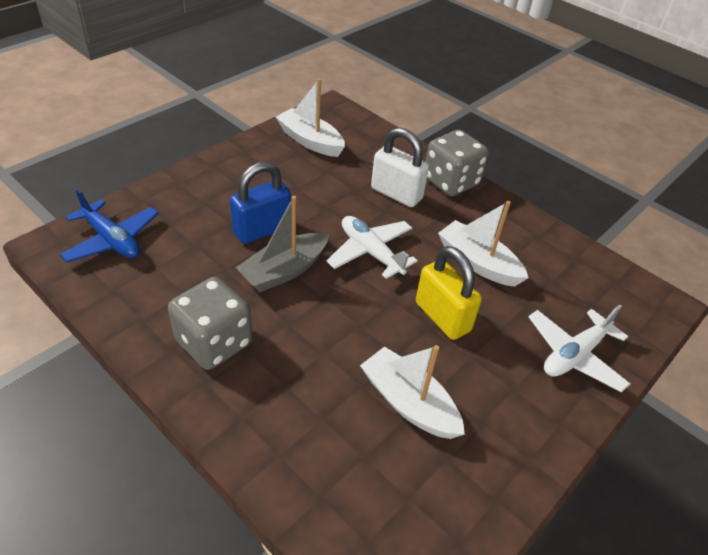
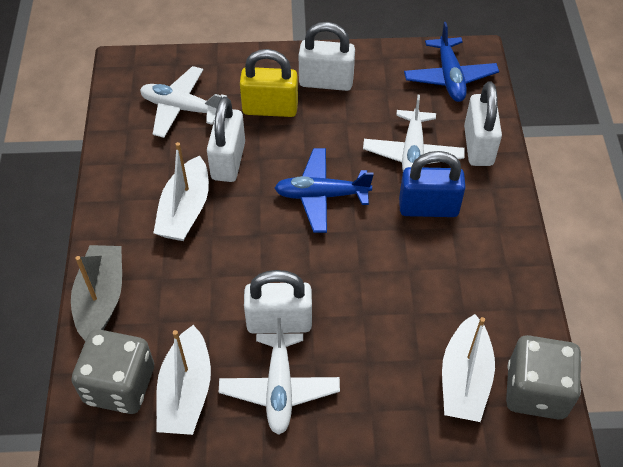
blue plane: 1 -> 2
white padlock: 1 -> 4
white plane: 2 -> 3

